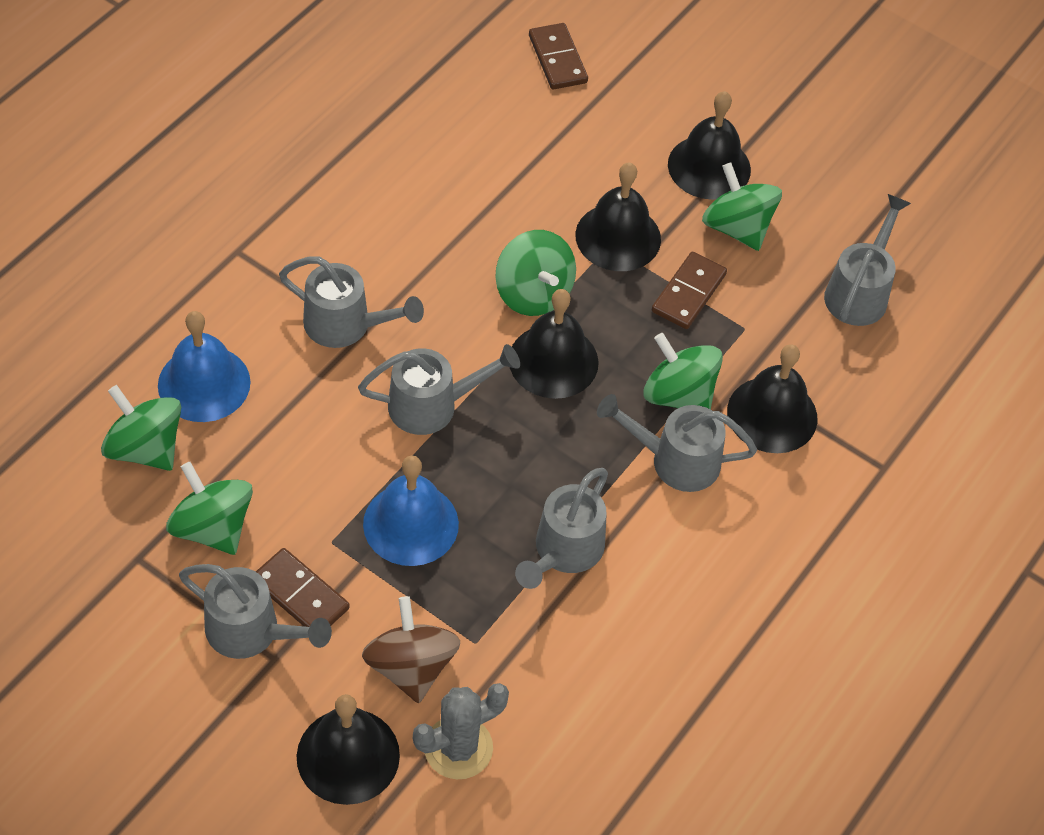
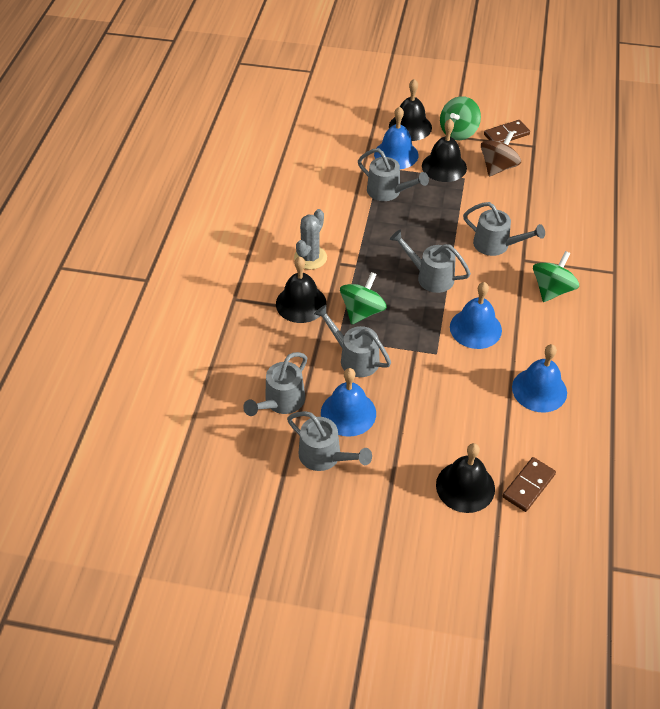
black bell: 5 -> 4
blue bell: 2 -> 4
brown domino: 3 -> 2
green spinning top: 5 -> 3

